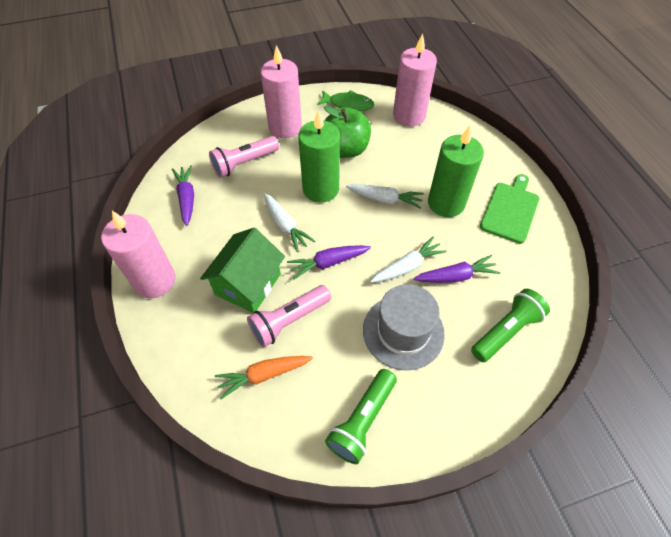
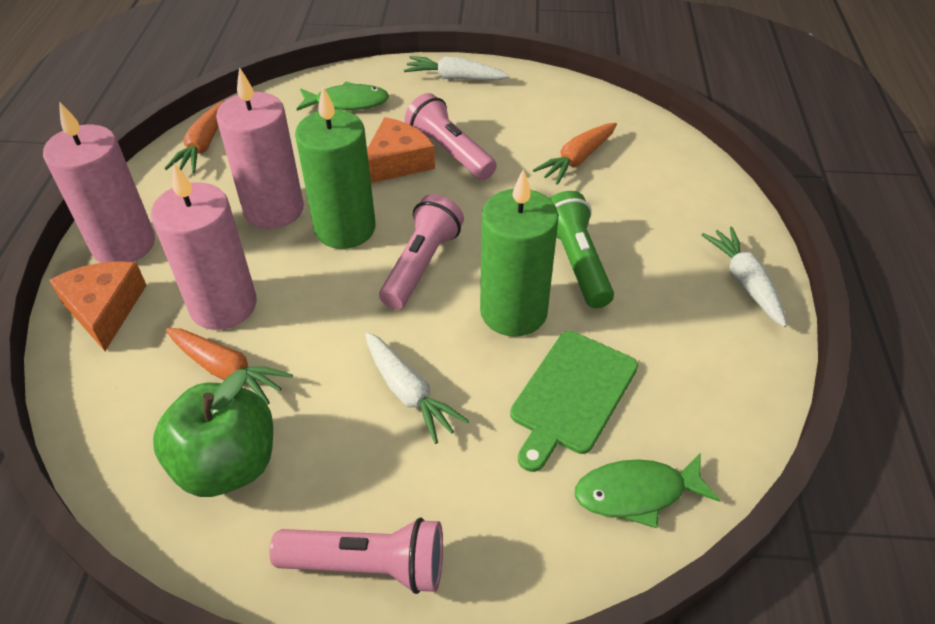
green fish: 1 -> 2
green flashlight: 2 -> 1
green house: 1 -> 0
grey hat: 1 -> 0
orange carrot: 1 -> 3
orange cheese: 0 -> 2
pink flashlight: 2 -> 3
purple carrot: 3 -> 0

